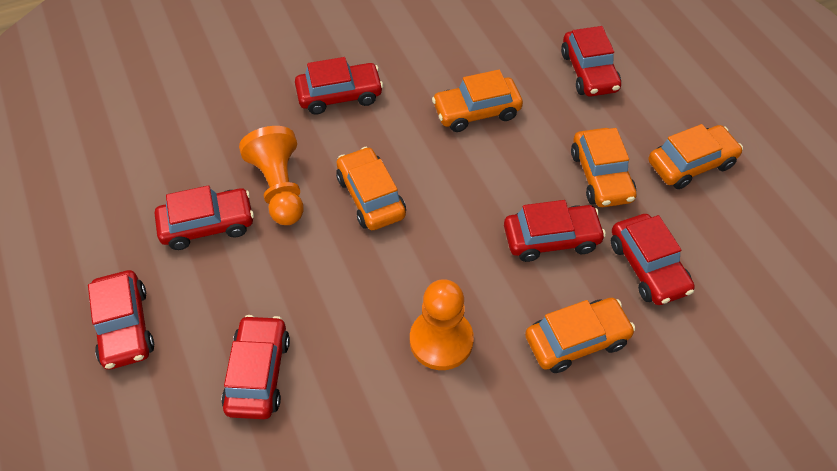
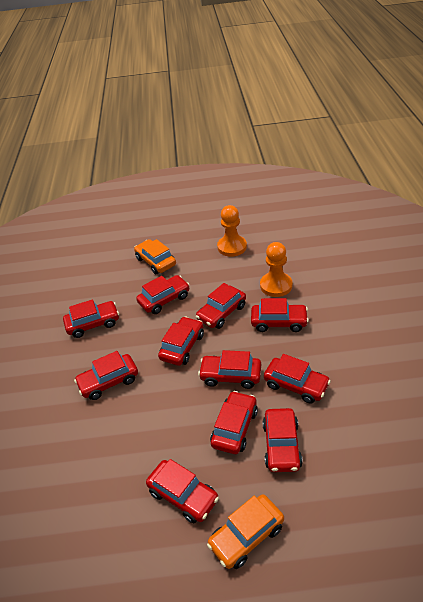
orange car: 5 -> 2
red car: 7 -> 11

